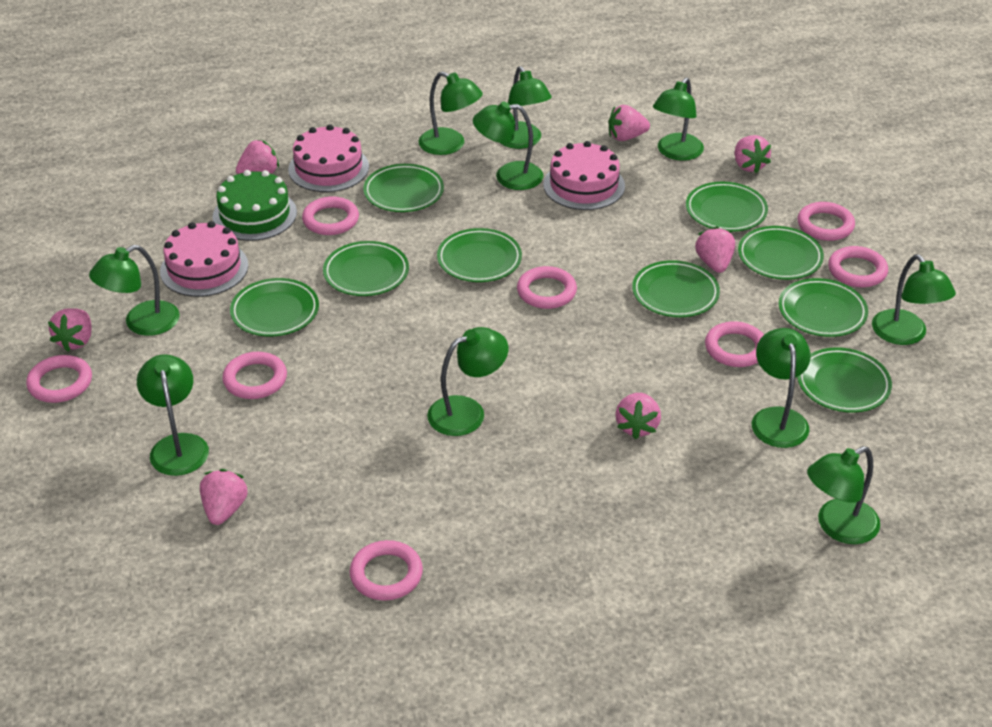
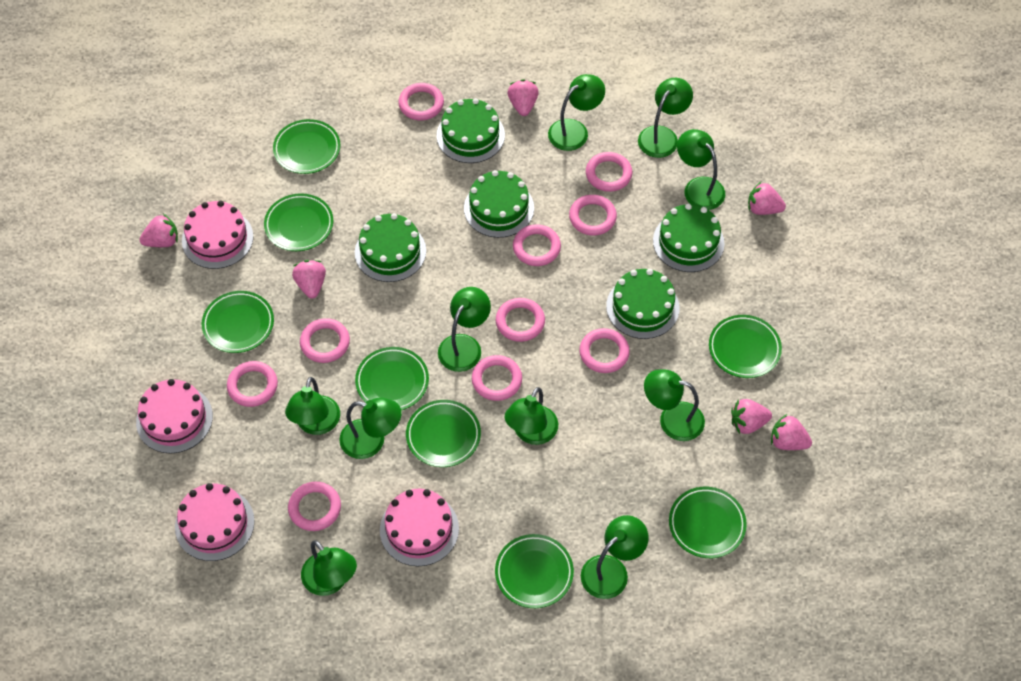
green cake: 1 -> 5
green plate: 9 -> 8
pink cake: 3 -> 4
pink ring: 8 -> 10
pink strawberry: 7 -> 6

